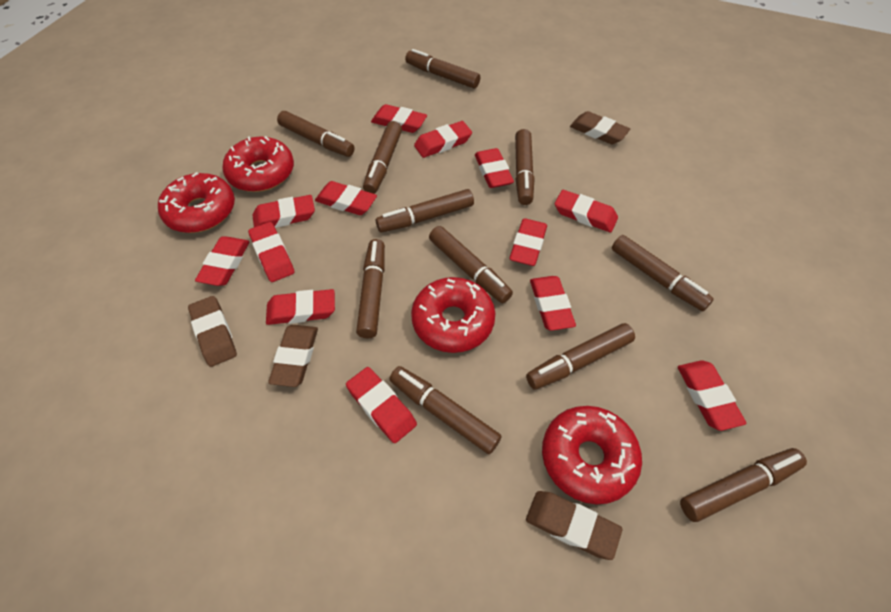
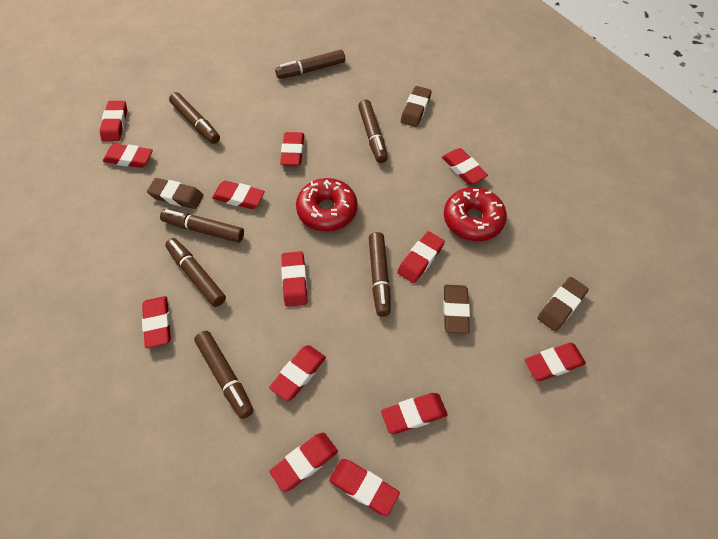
brown marker: 11 -> 7
red donut: 4 -> 2

